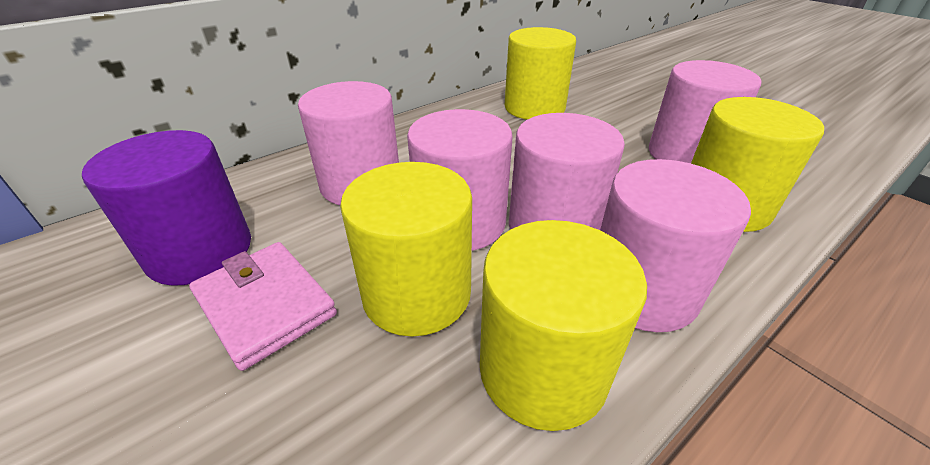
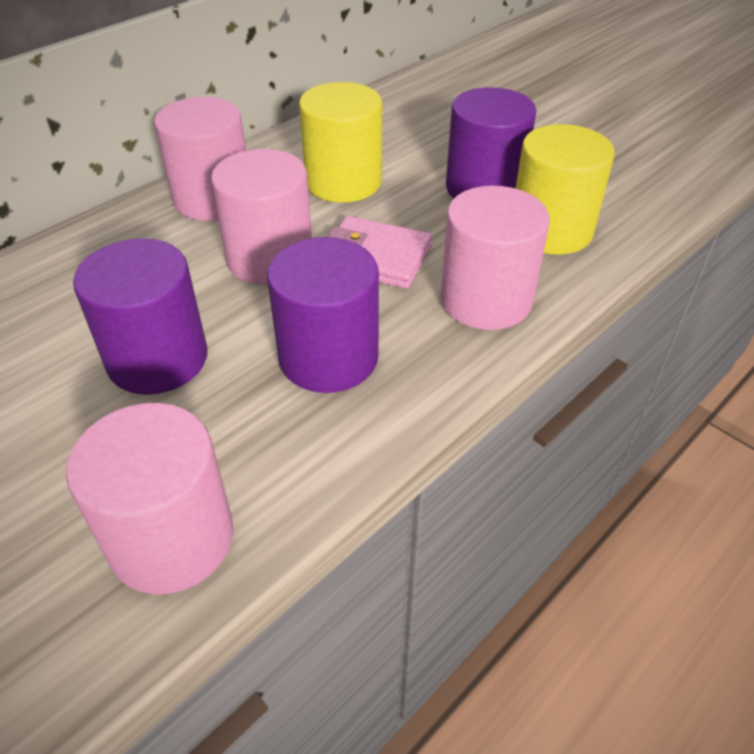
pink cylinder: 5 -> 4
purple cylinder: 1 -> 3
yellow cylinder: 4 -> 2

